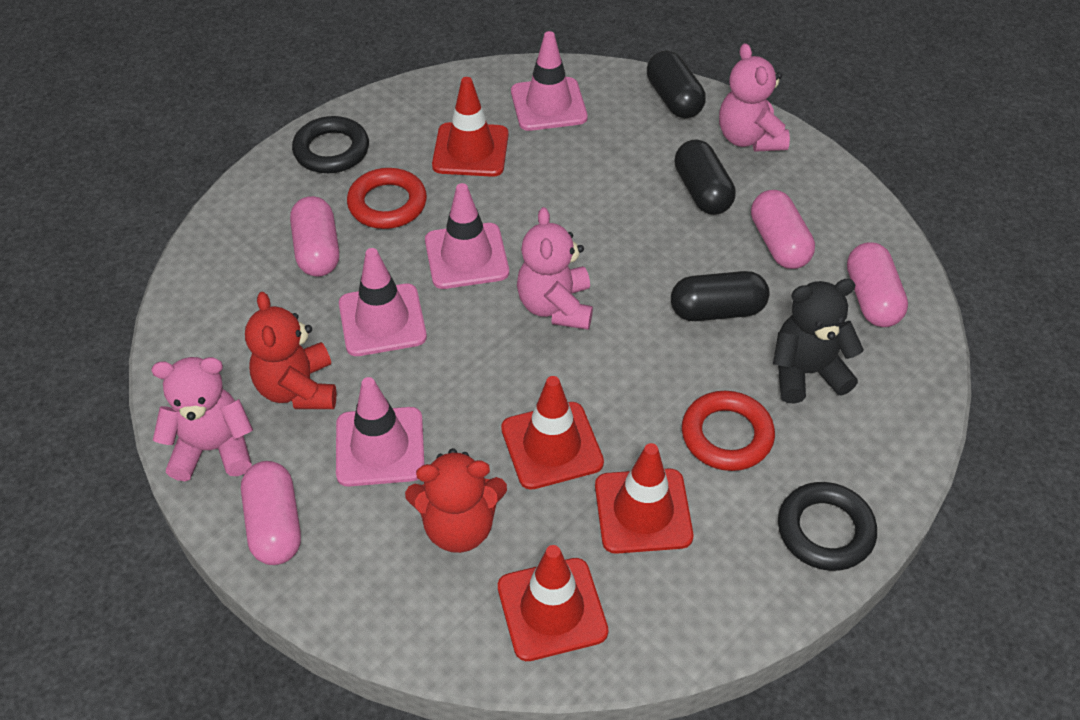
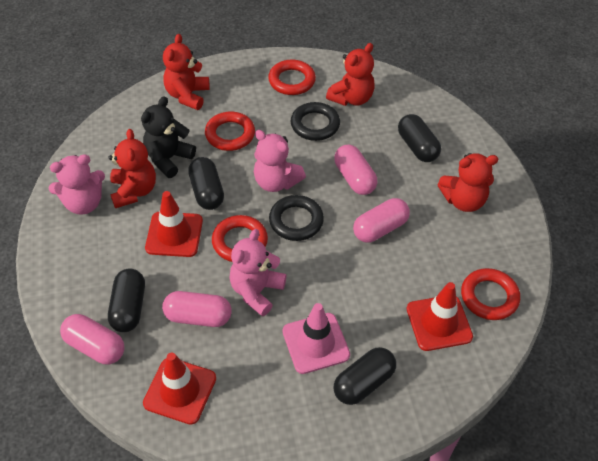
black capsule: 3 -> 4
pink traffic cone: 4 -> 1
red ring: 2 -> 4
red teddy bear: 2 -> 4
red traffic cone: 4 -> 3

